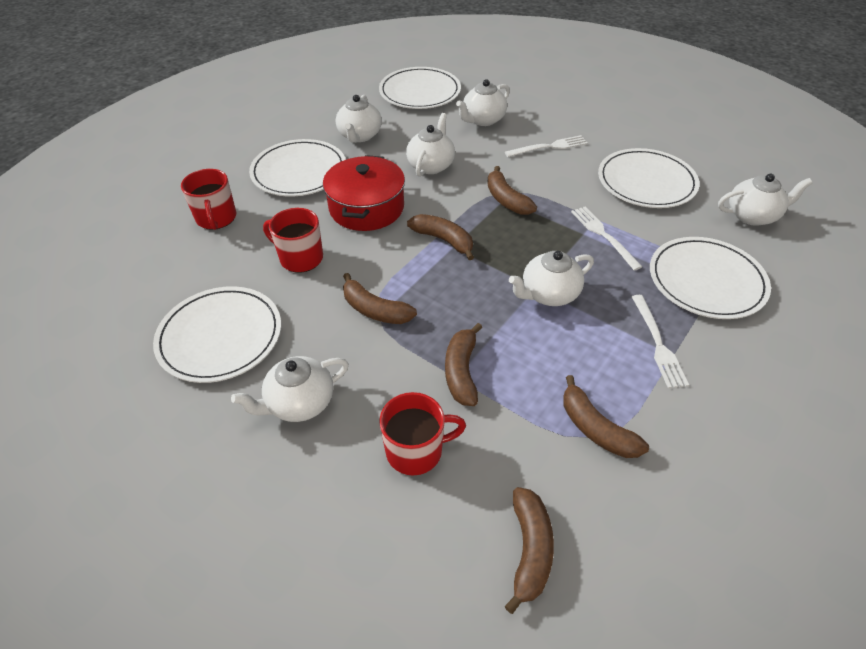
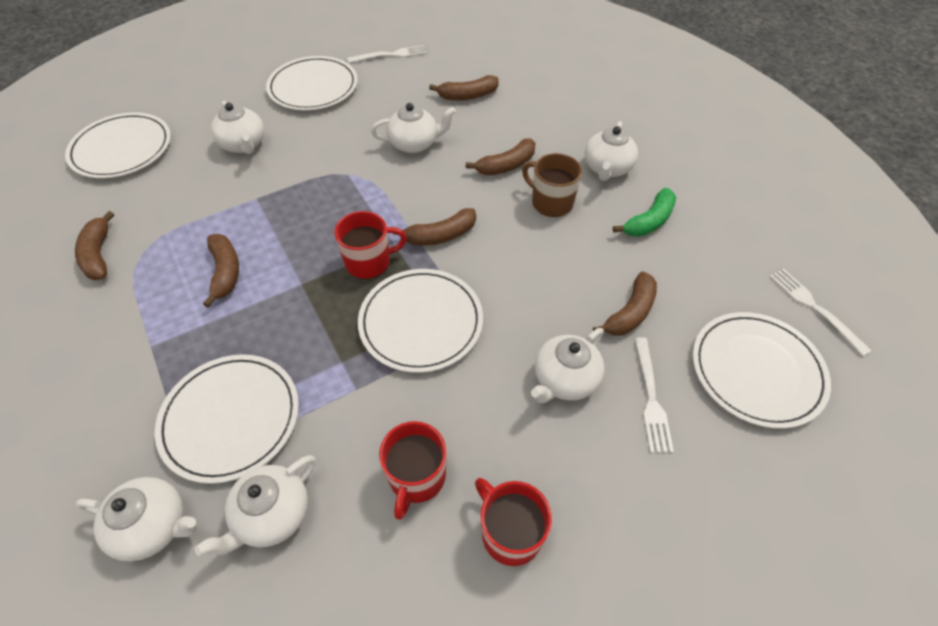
brown mug: 0 -> 1
green banana: 0 -> 1
red pot: 1 -> 0

